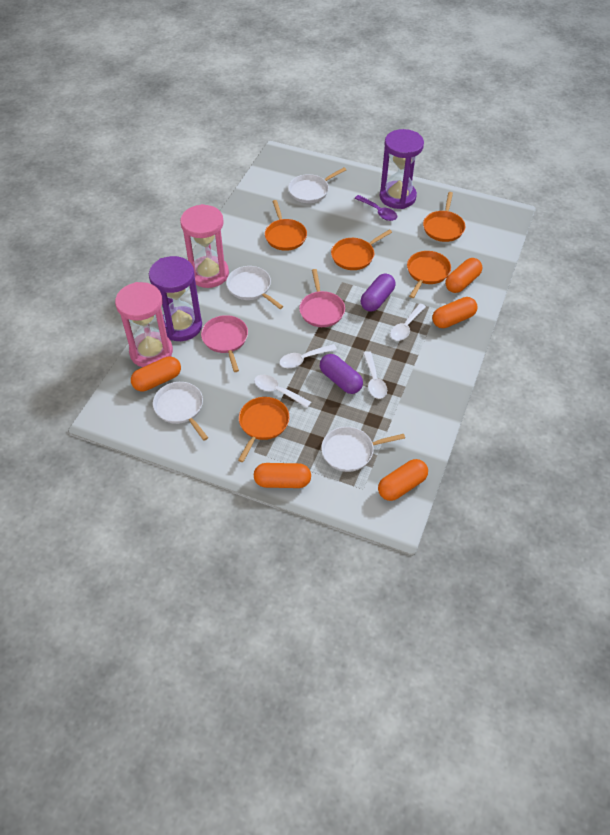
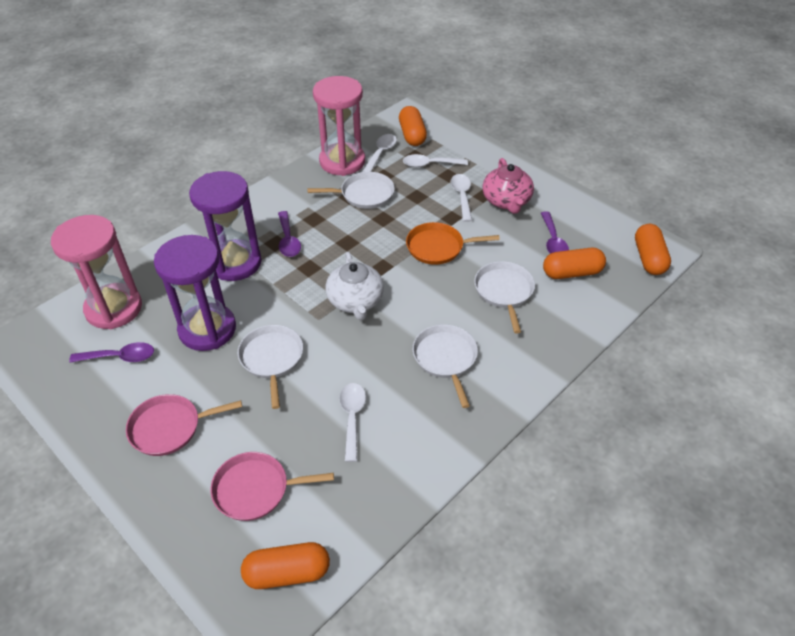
orange capsule: 5 -> 4
orange pan: 5 -> 1
pink teapot: 0 -> 1
purple capsule: 2 -> 0
purple spoon: 1 -> 3
white teapot: 0 -> 1

